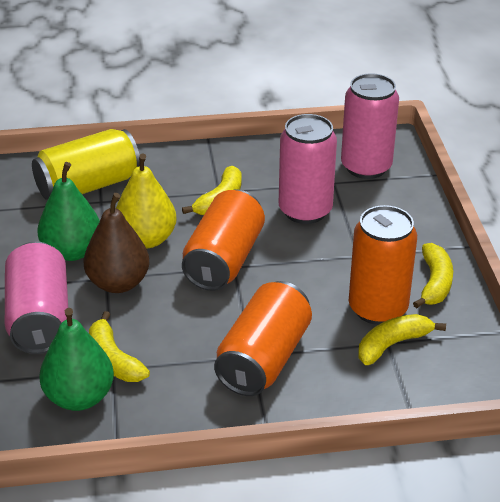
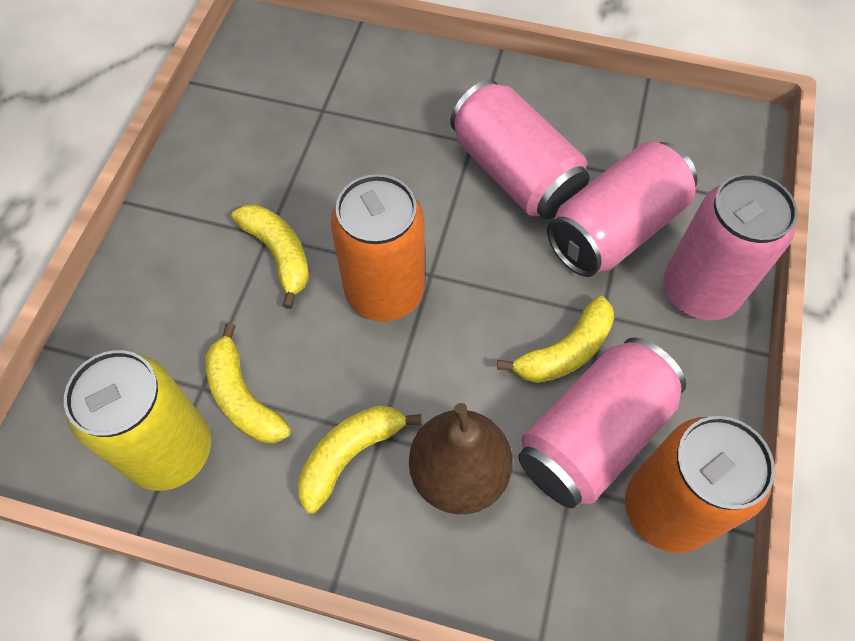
green pear: 2 -> 0
orange can: 3 -> 2
pink can: 3 -> 4
yellow pear: 1 -> 0

